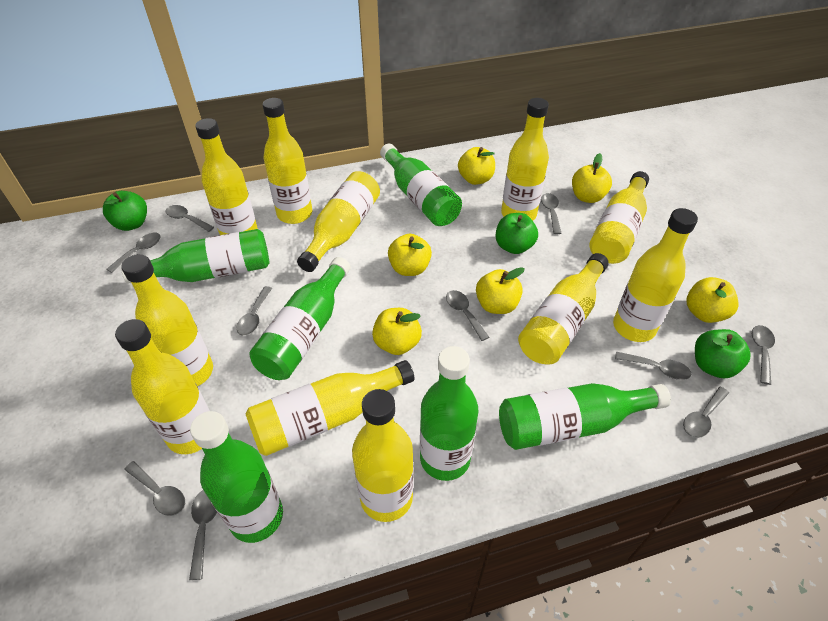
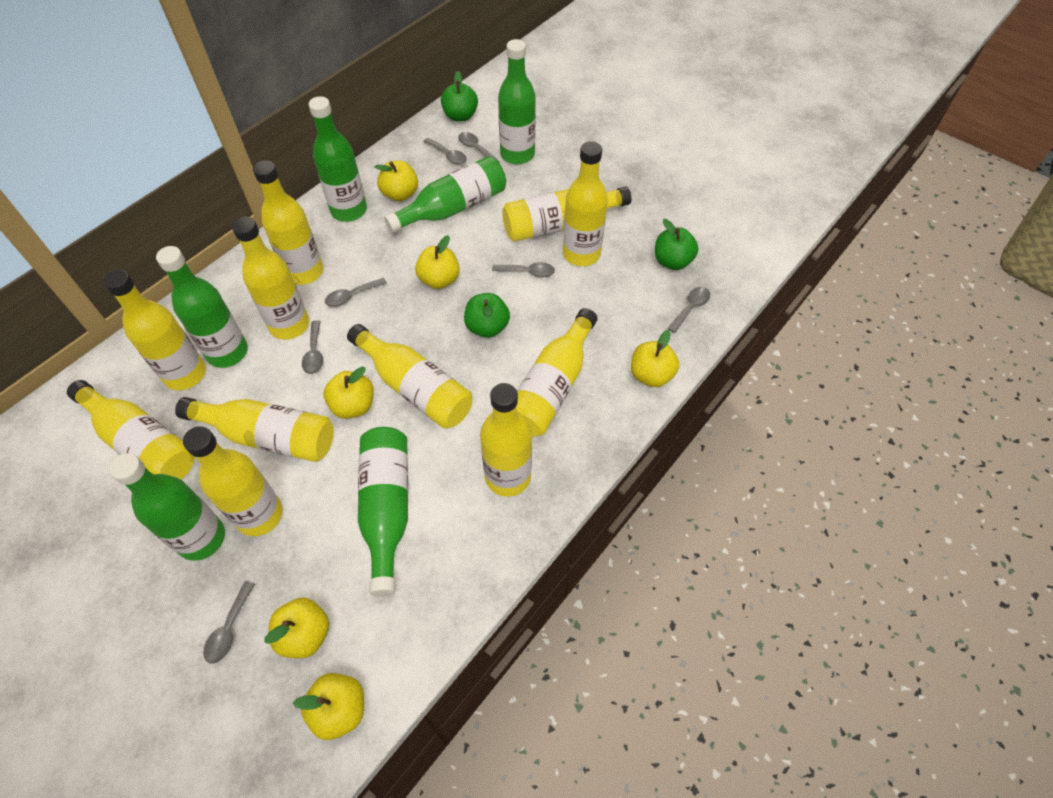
grey spoon: 10 -> 7

